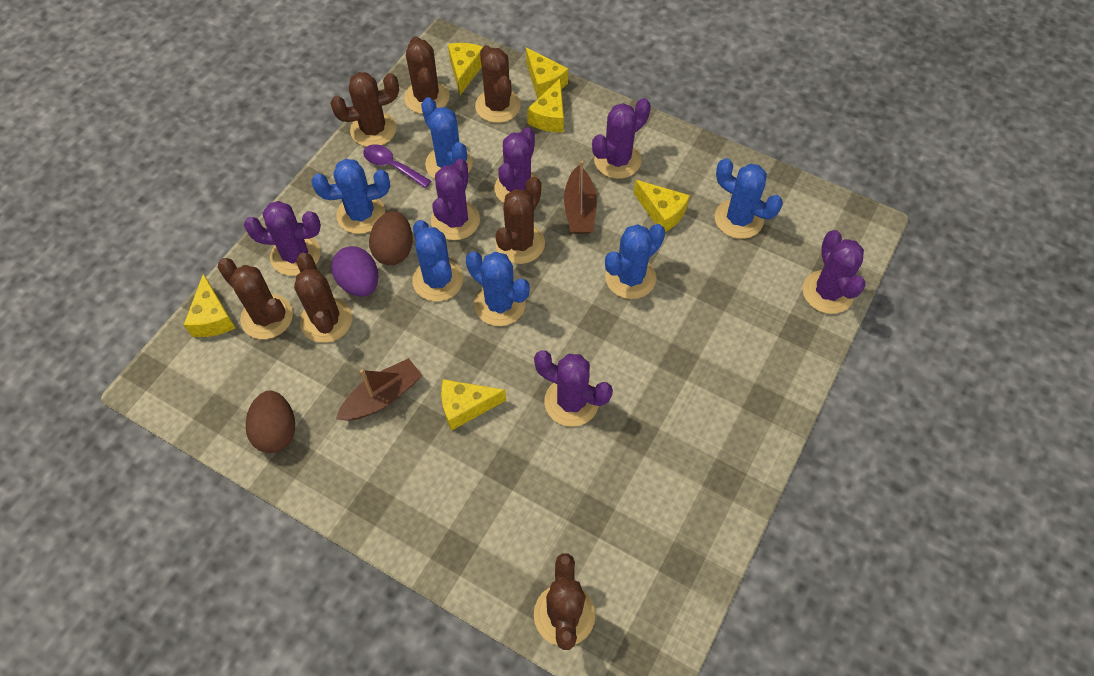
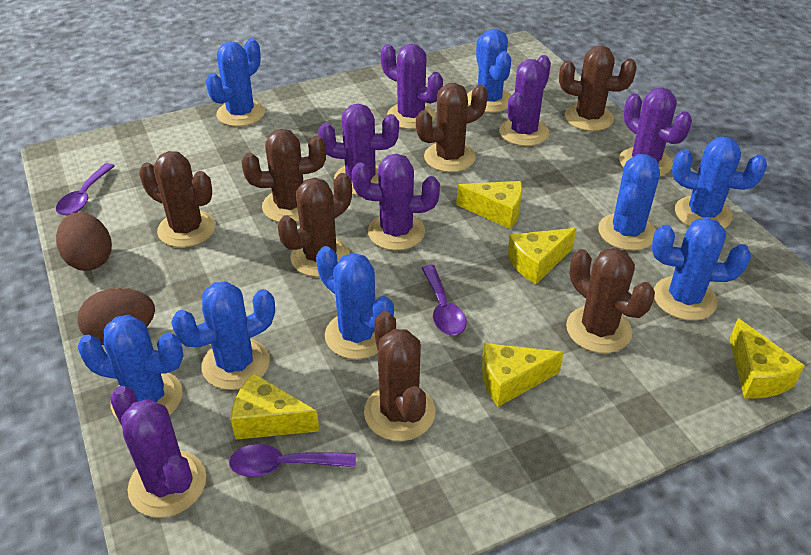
blue cactus: 6 -> 8
brown boat: 2 -> 0
purple egg: 1 -> 0
purple spoon: 1 -> 3
yellow cheese: 6 -> 5

